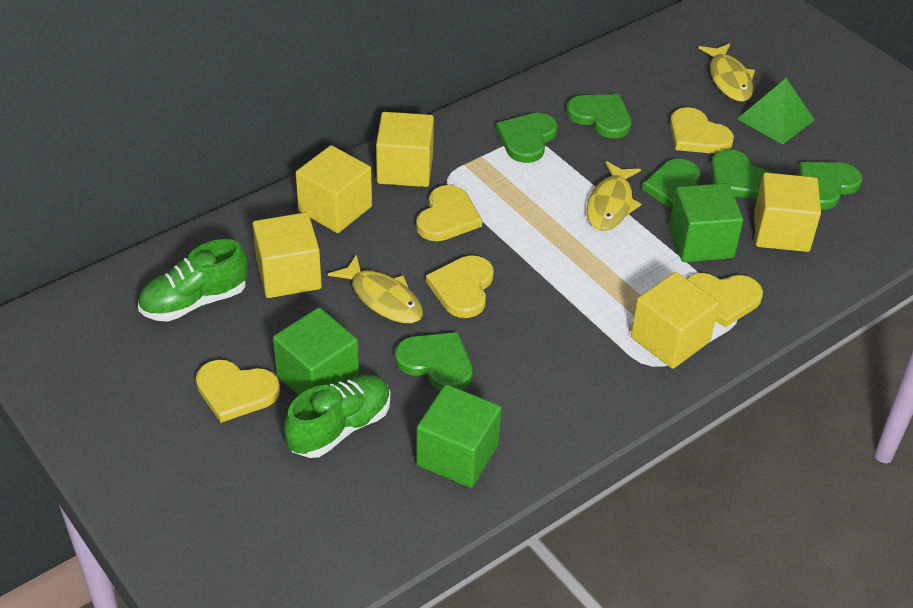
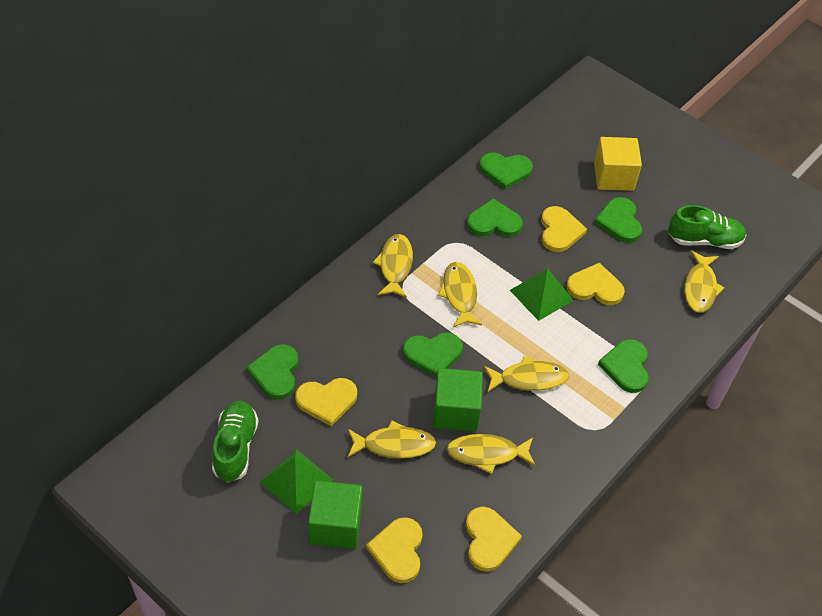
green cube: 3 -> 2
green pyramid: 1 -> 2
yellow cube: 5 -> 1
yellow fish: 3 -> 6

